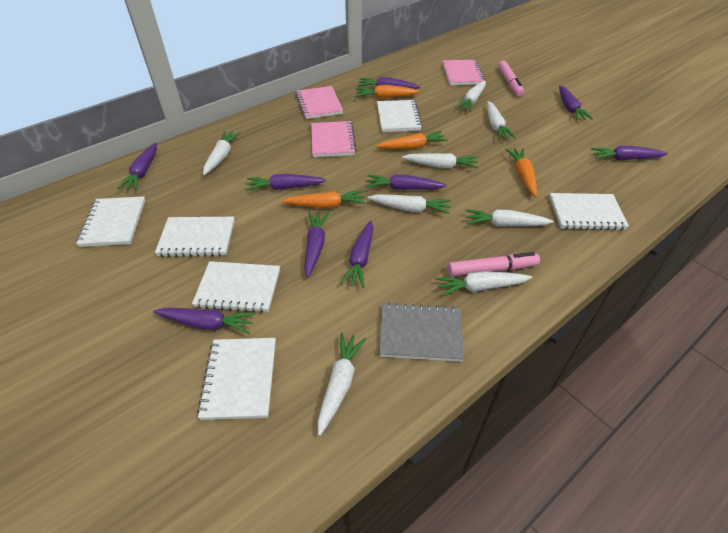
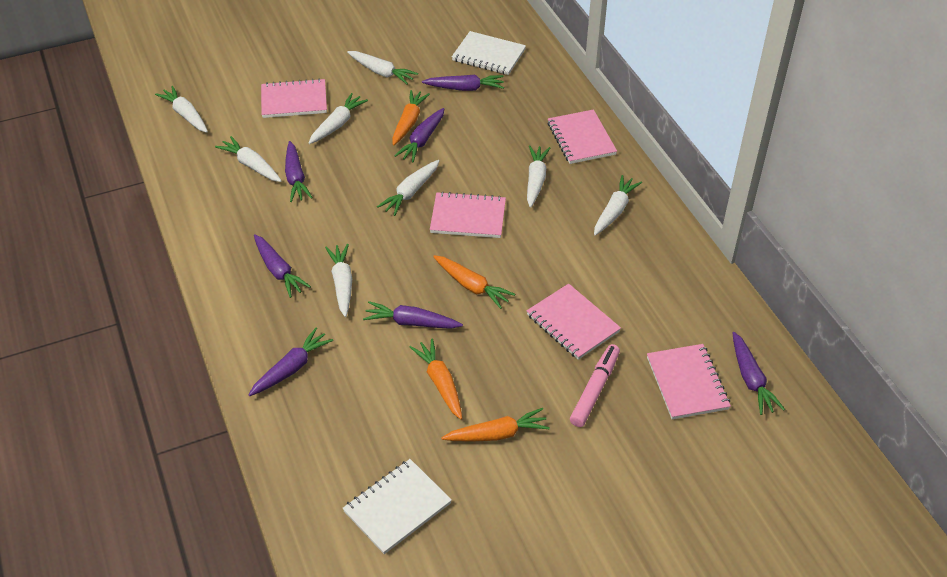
grey notebook: 1 -> 0
pink marker: 2 -> 1
pink notebook: 3 -> 5
purple carrot: 9 -> 7
white notebook: 6 -> 2

